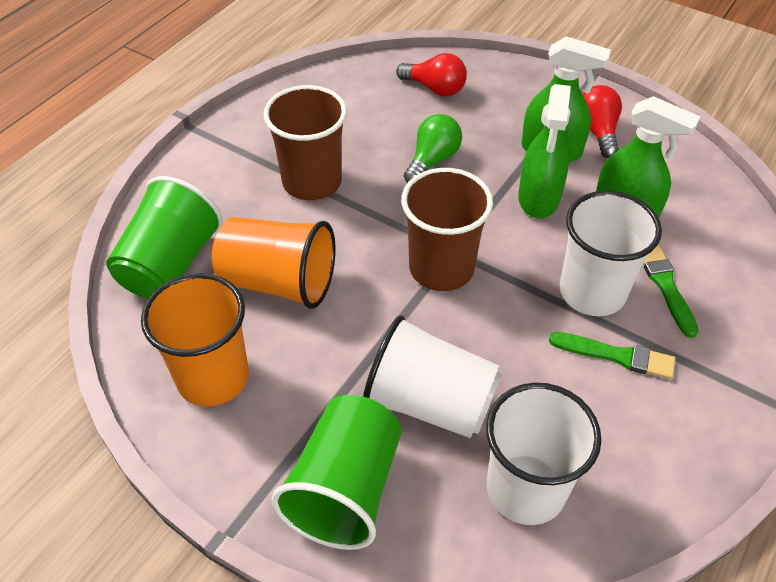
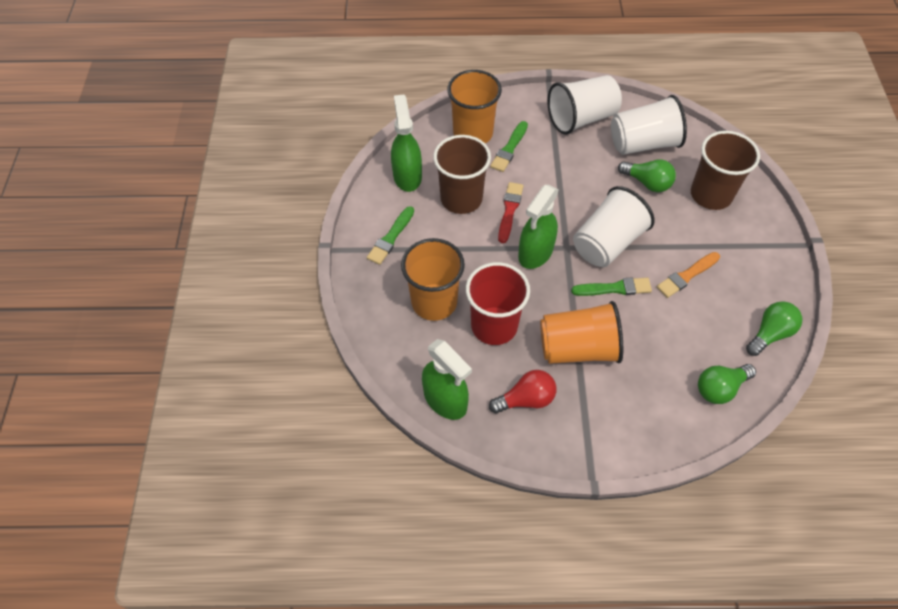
green brush: 2 -> 3
green cup: 2 -> 0
green light bulb: 1 -> 3
orange brush: 0 -> 1
orange cup: 2 -> 3
red brush: 0 -> 1
red cup: 0 -> 1
red light bulb: 2 -> 1

